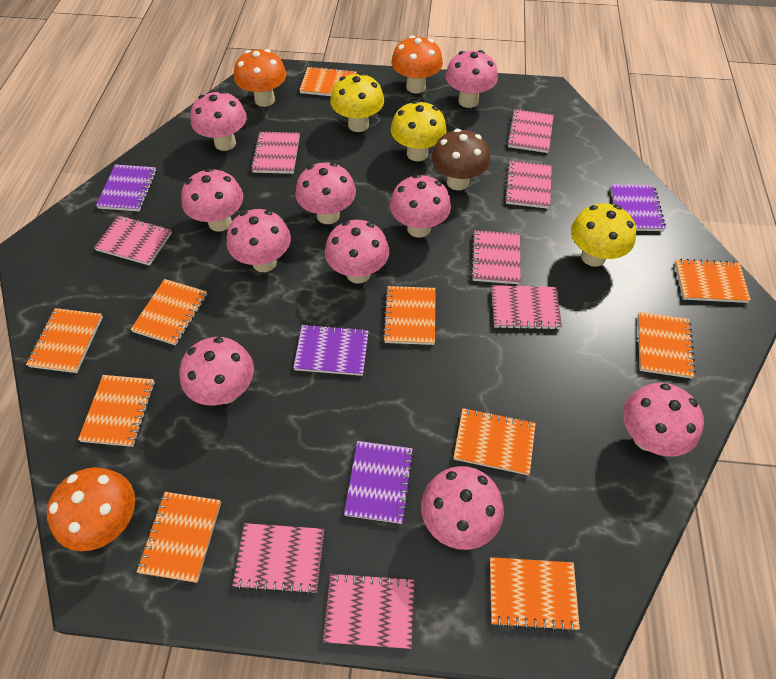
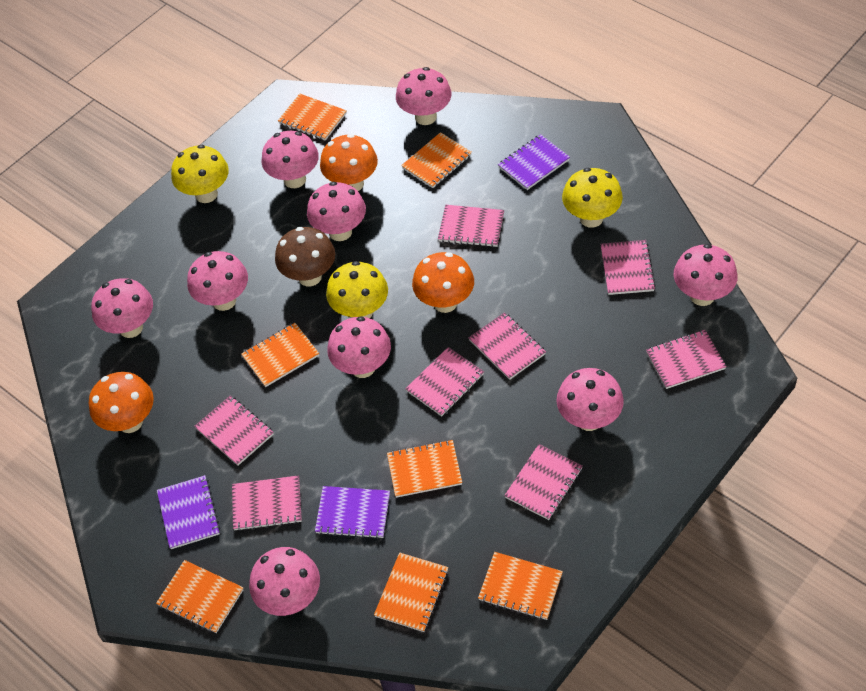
orange notebook: 10 -> 7
pink mushroom: 10 -> 9
purple notebook: 4 -> 3

